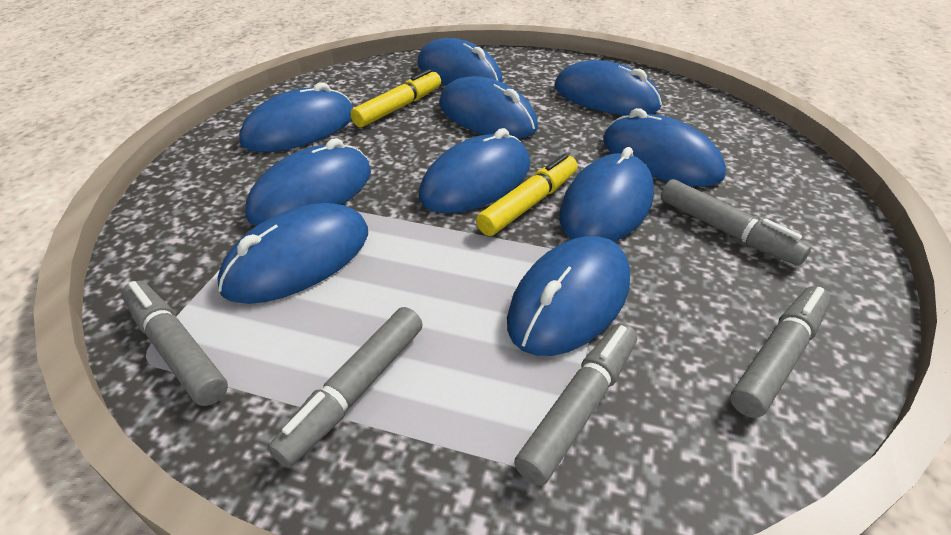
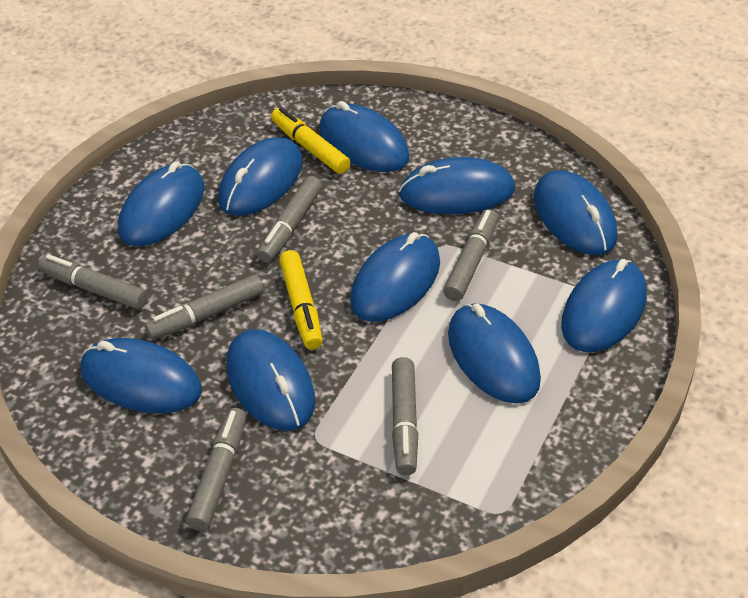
grey marker: 5 -> 6

